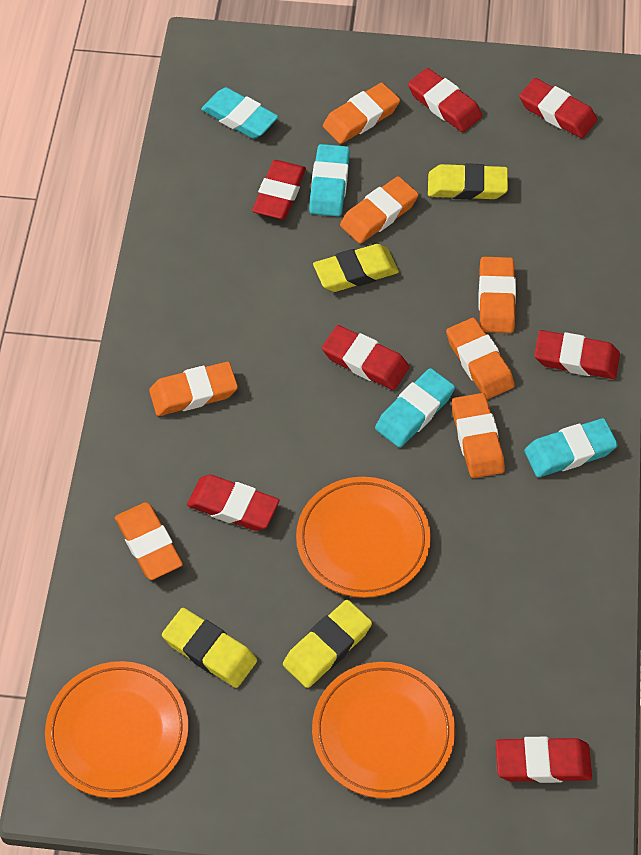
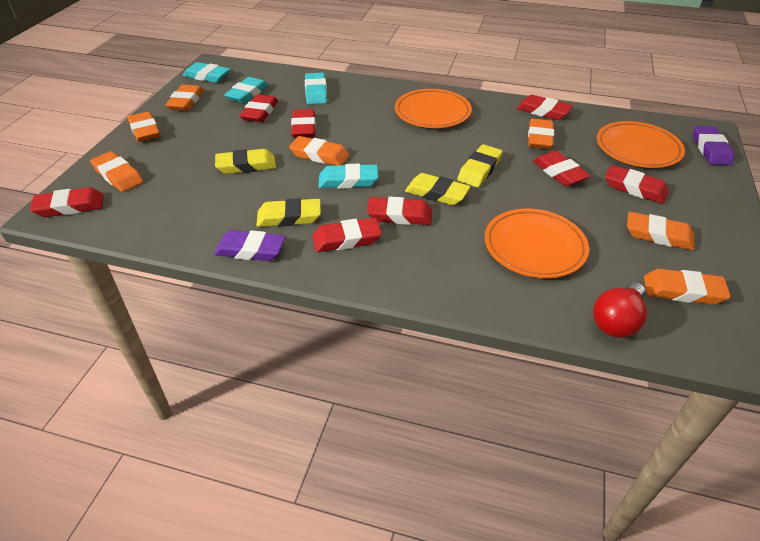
purple eraser: 0 -> 2
red eraser: 7 -> 8
red light bulb: 0 -> 1

